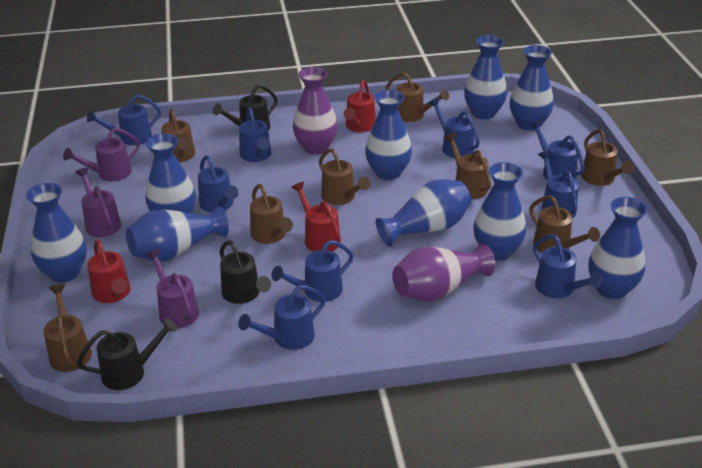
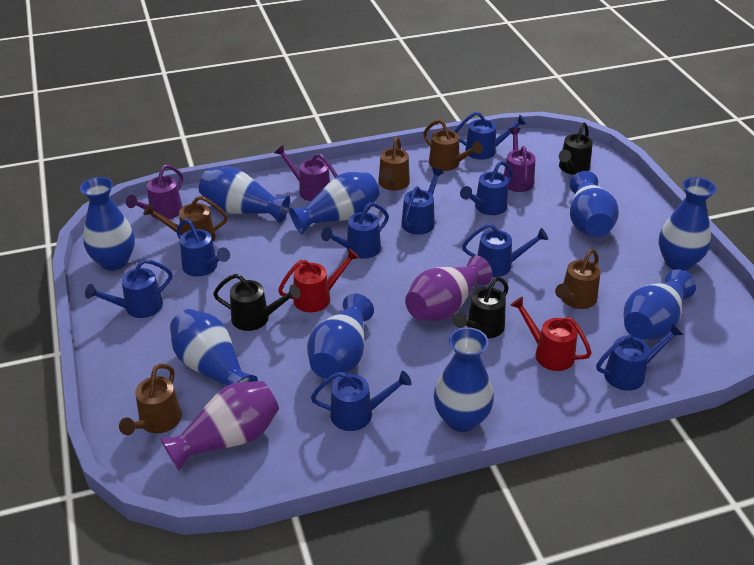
brown watering can: 8 -> 5
red watering can: 3 -> 2

